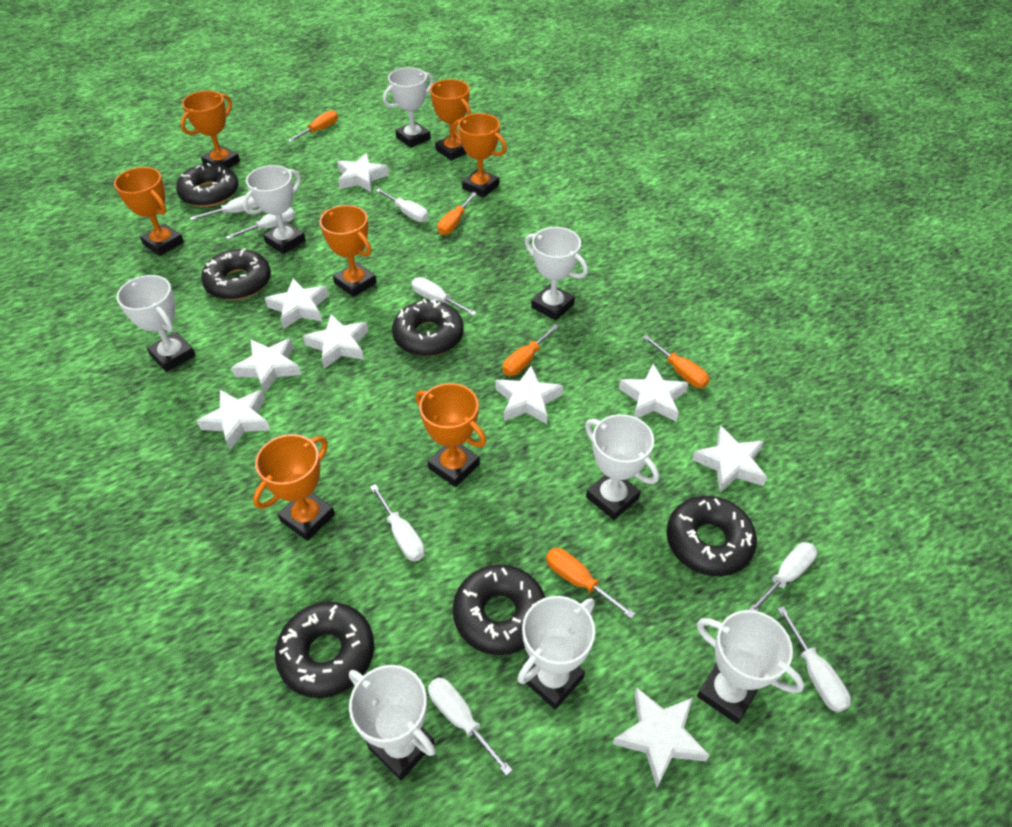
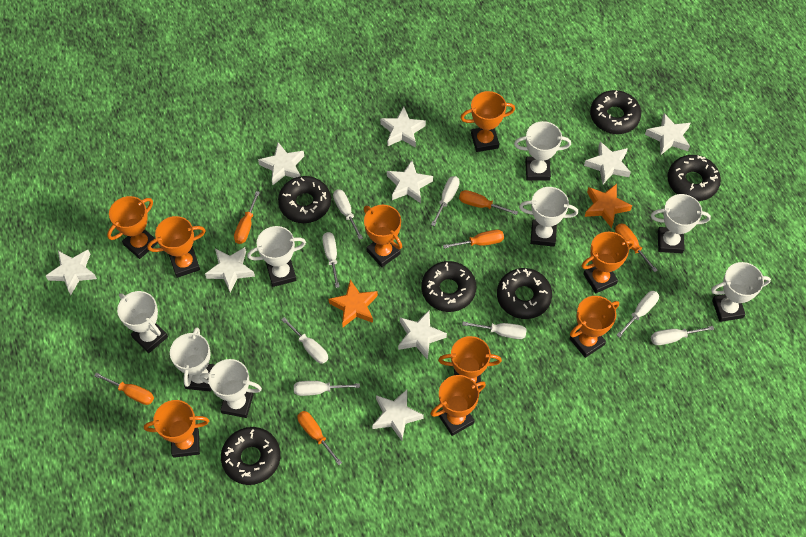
orange screwdriver: 5 -> 6
orange star: 0 -> 2
orange trophy: 7 -> 9

